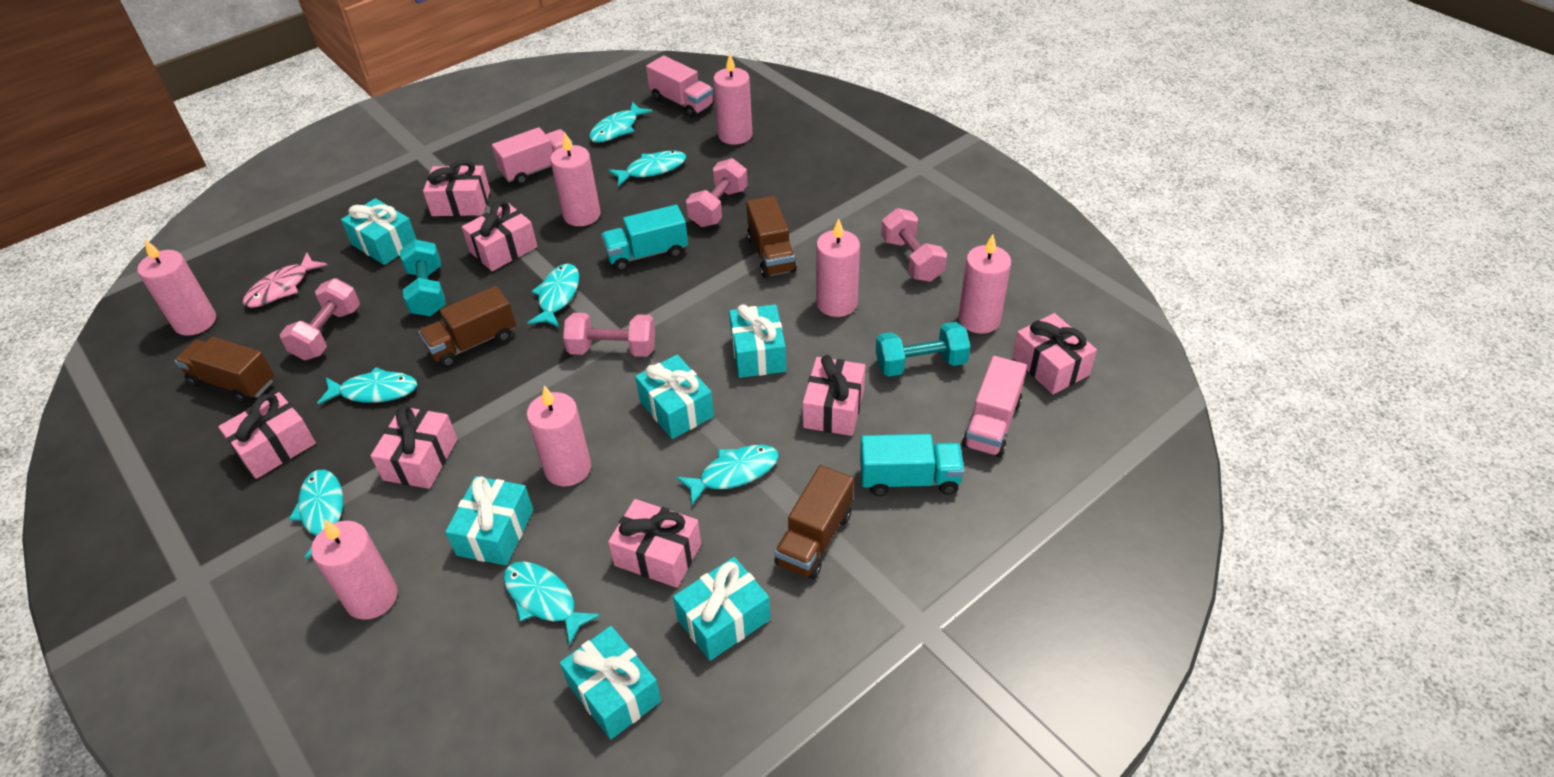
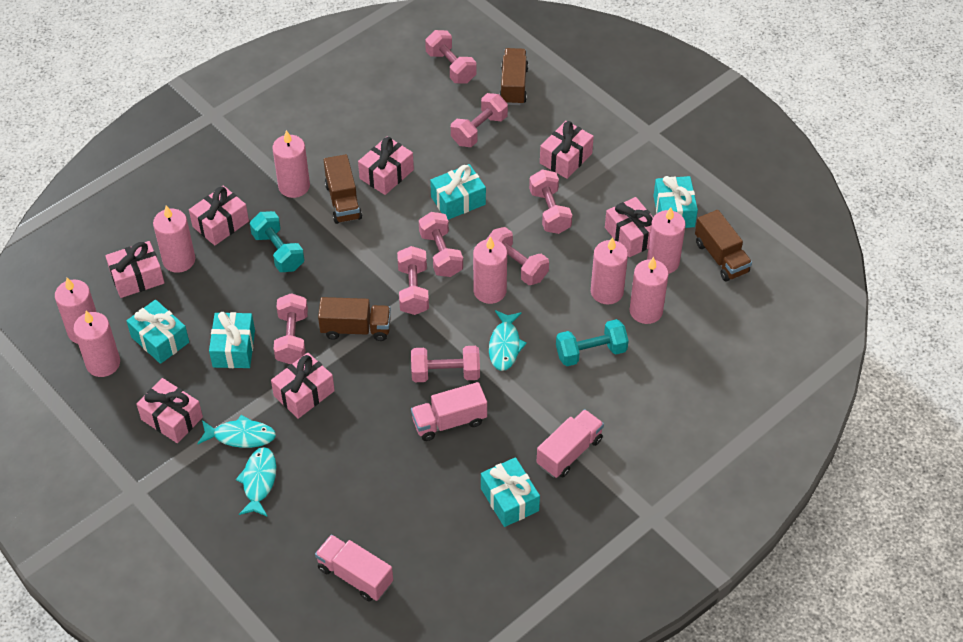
pink candle: 7 -> 8
pink dumbbell: 4 -> 8
pink fish: 1 -> 0
turquoise fish: 7 -> 3
turquoise gift: 6 -> 5
turquoise truck: 2 -> 0

